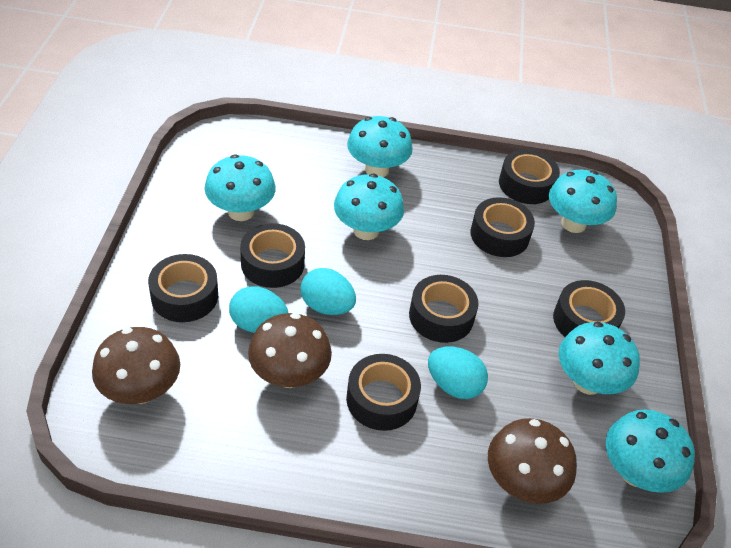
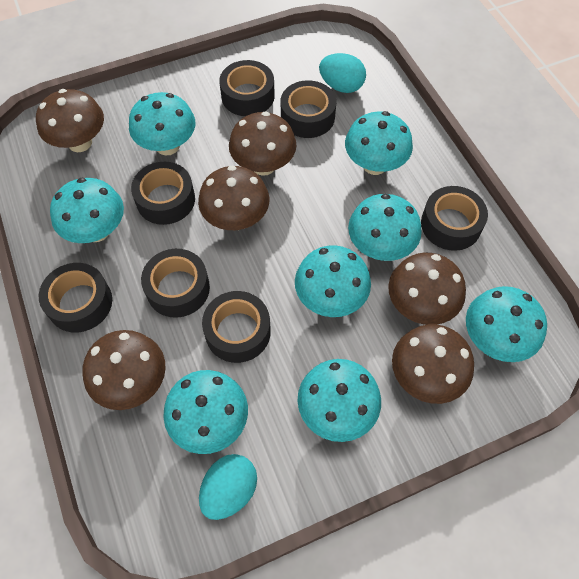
brown mushroom: 3 -> 6
turquoise egg: 3 -> 2
turquoise mushroom: 6 -> 8

